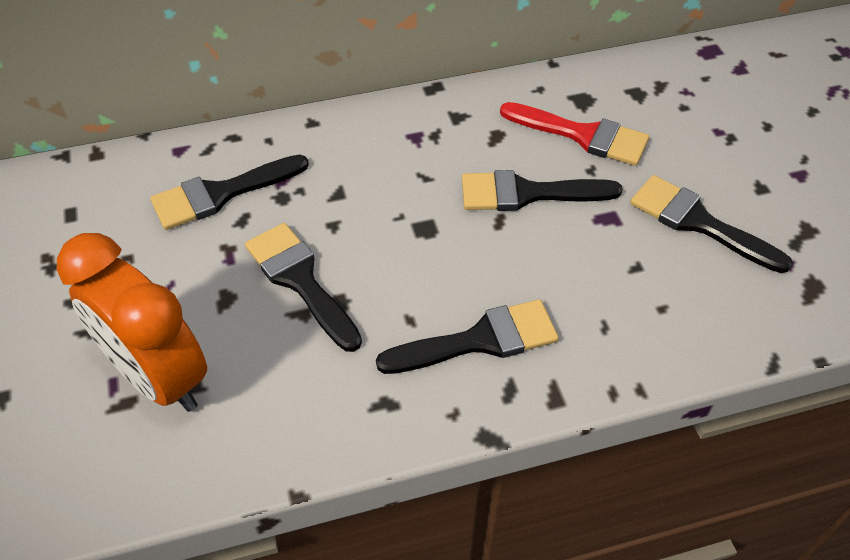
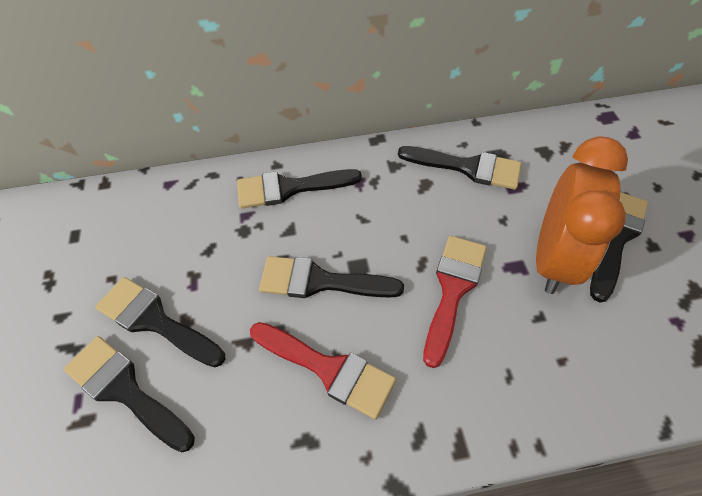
black brush: 5 -> 6
red brush: 1 -> 2

